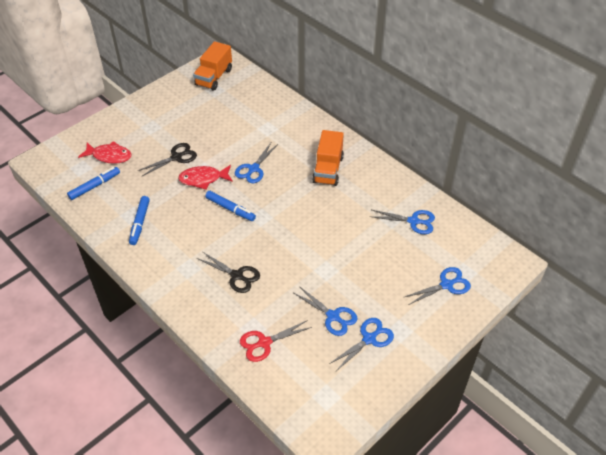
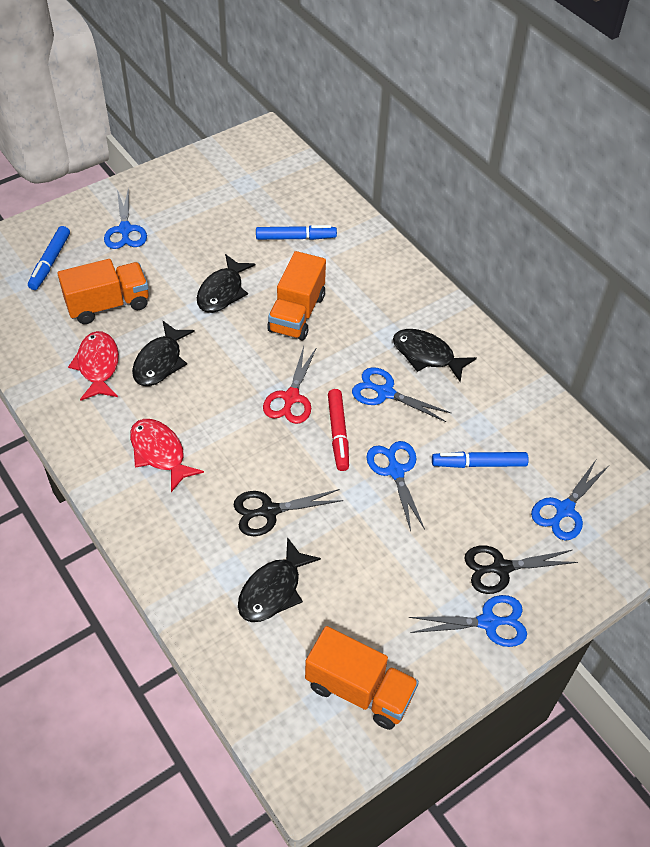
black fish: 0 -> 4
orange truck: 2 -> 3
red marker: 0 -> 1

